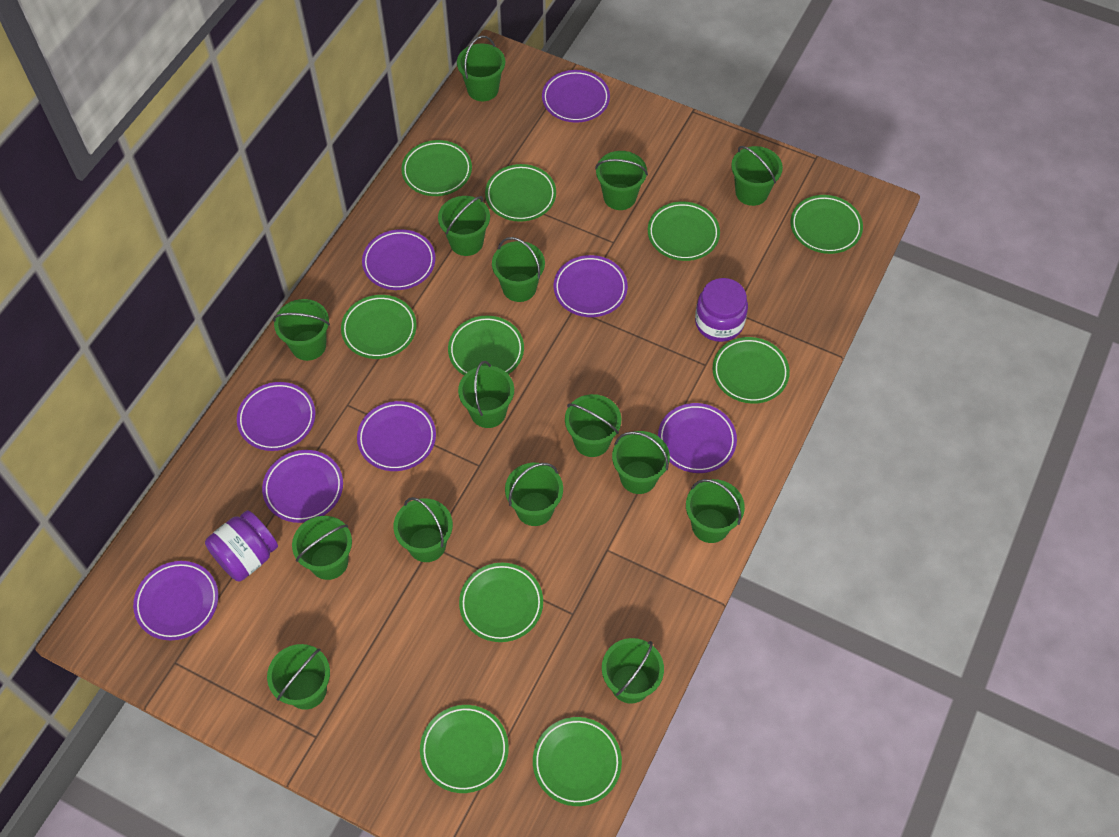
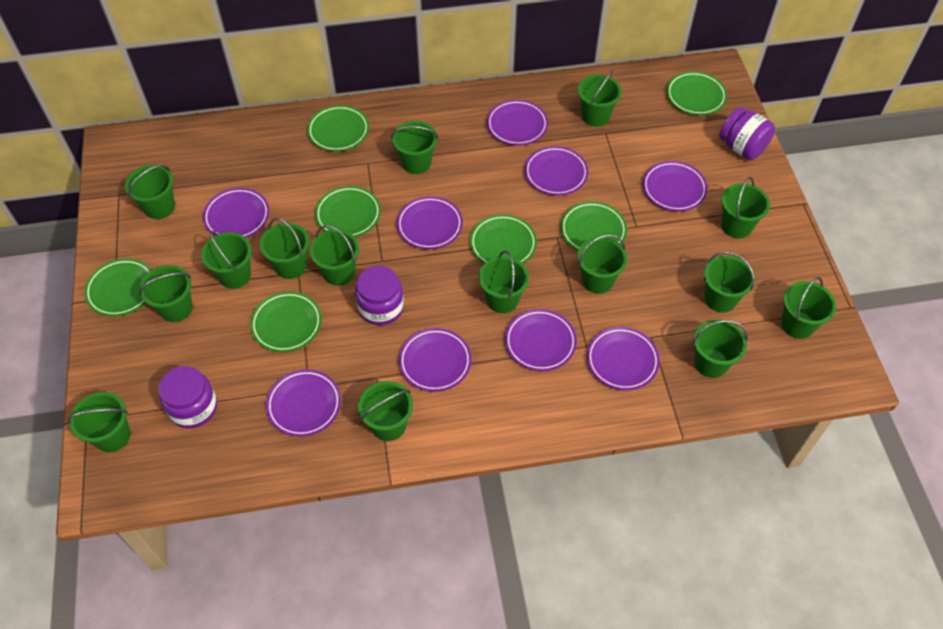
green plate: 10 -> 7
purple jar: 2 -> 3
purple plate: 8 -> 9

